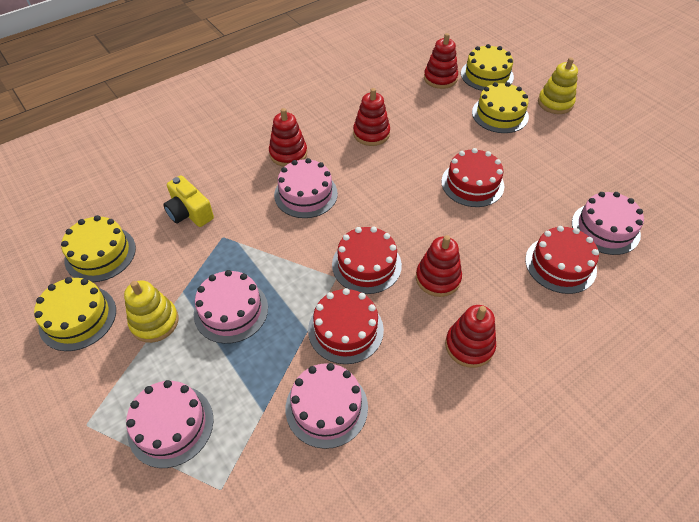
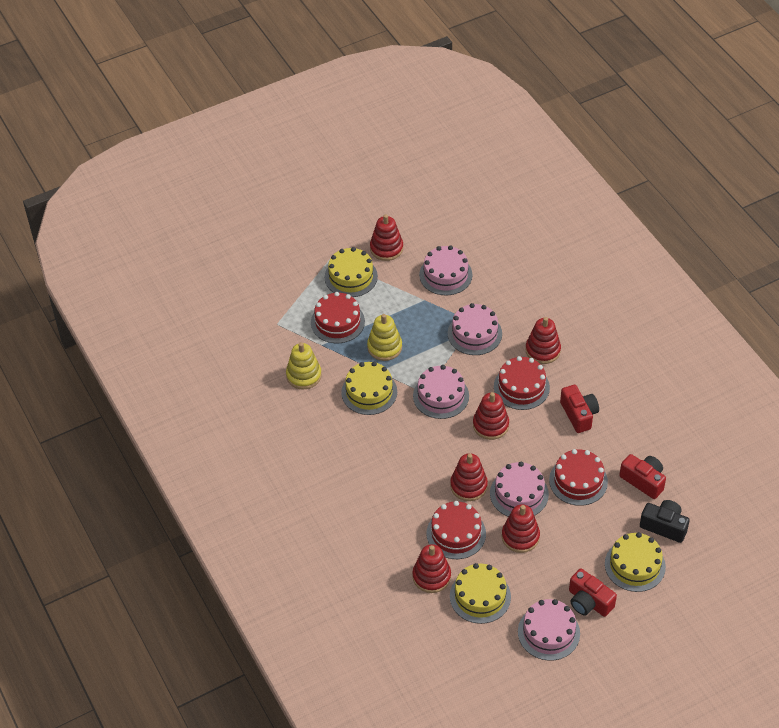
black camera: 0 -> 1
red camera: 0 -> 3
red stacking toy: 5 -> 6
yellow camera: 1 -> 0

